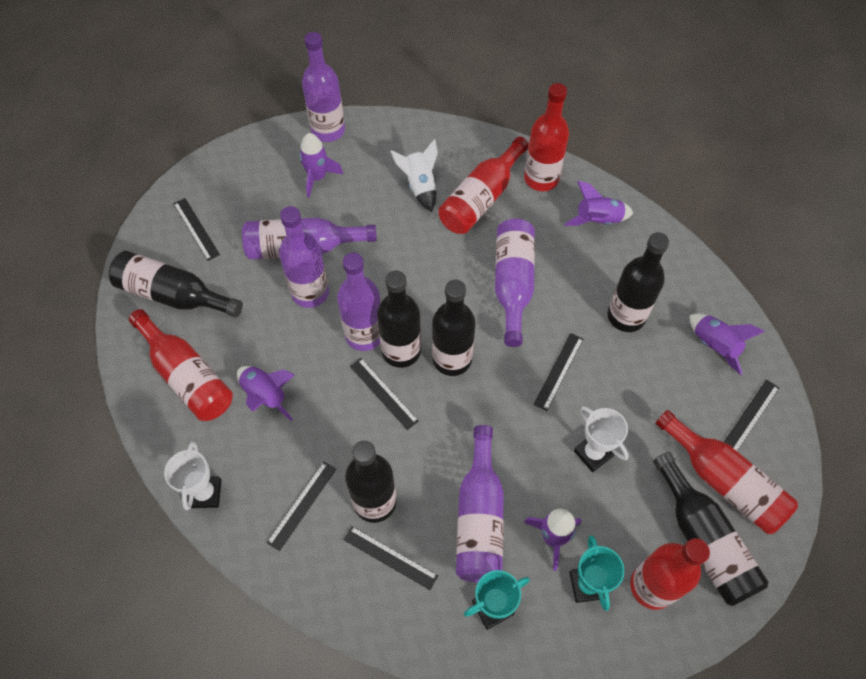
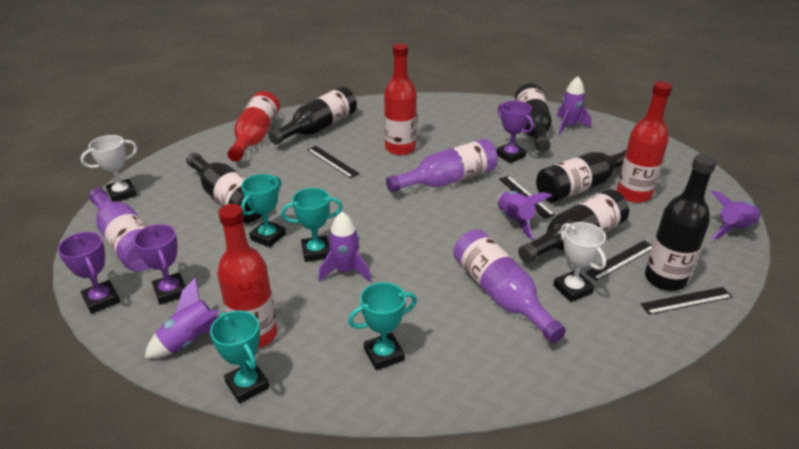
black ruler: 6 -> 4
purple bottle: 6 -> 3
purple trophy: 0 -> 3
red bottle: 5 -> 4
turquoise trophy: 2 -> 4
white rocket: 1 -> 0

